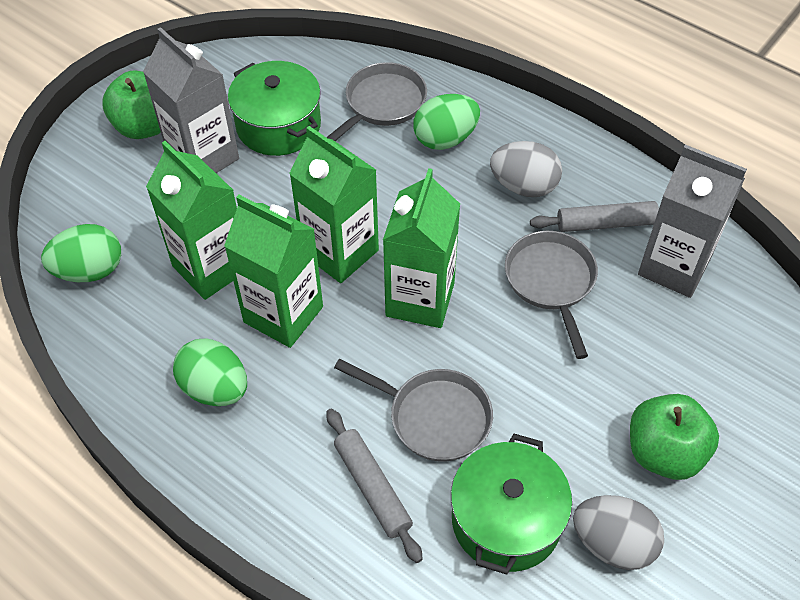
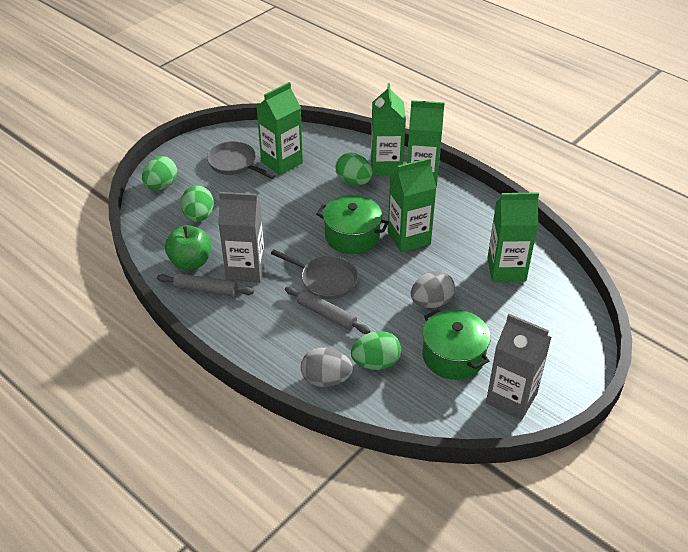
green apple: 2 -> 1
green carton: 4 -> 5
green egg: 3 -> 4
grey pan: 3 -> 2

